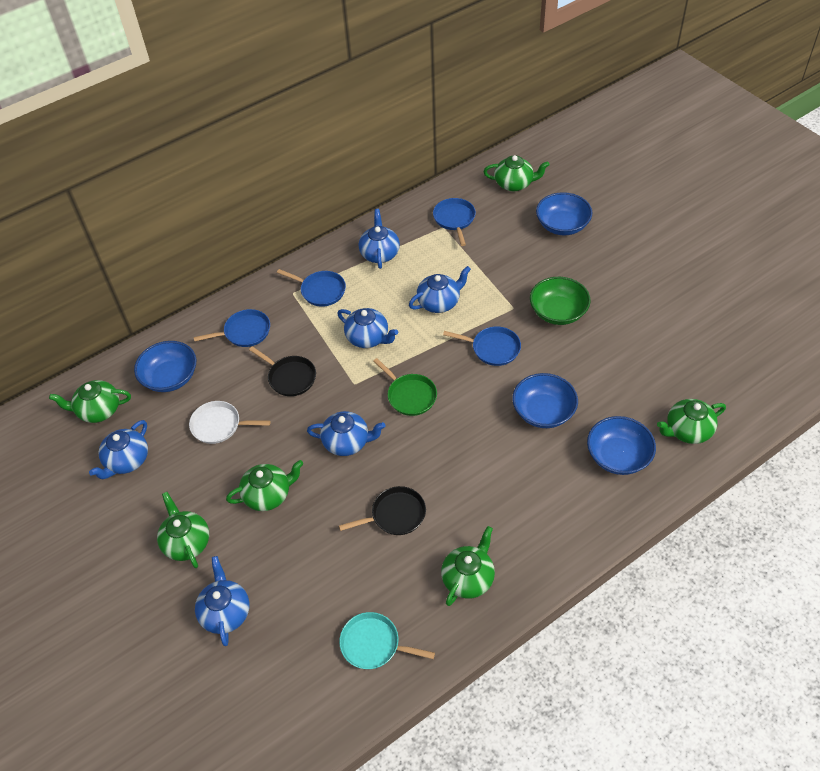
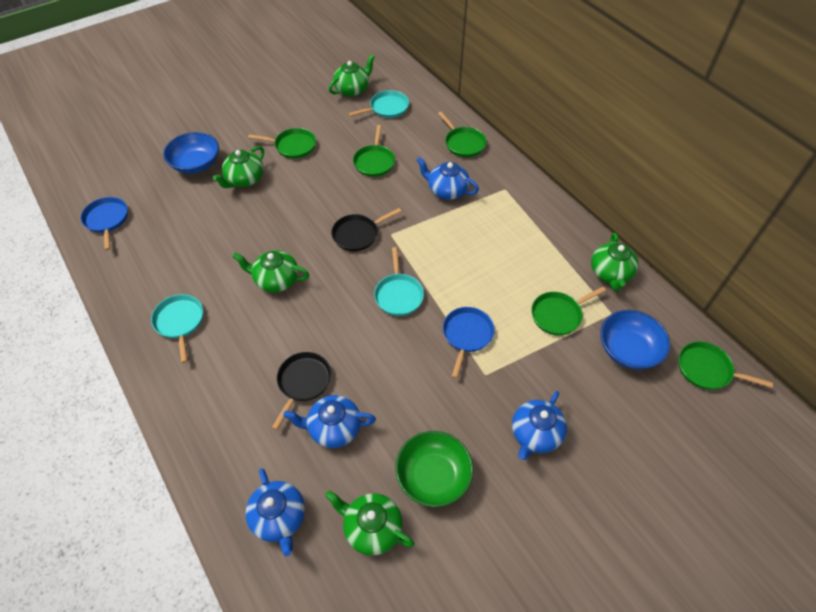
blue bowl: 4 -> 2
blue pan: 4 -> 2
blue teapot: 6 -> 4
green pan: 1 -> 5
green teapot: 6 -> 5
turquoise pan: 1 -> 3
white pan: 1 -> 0

